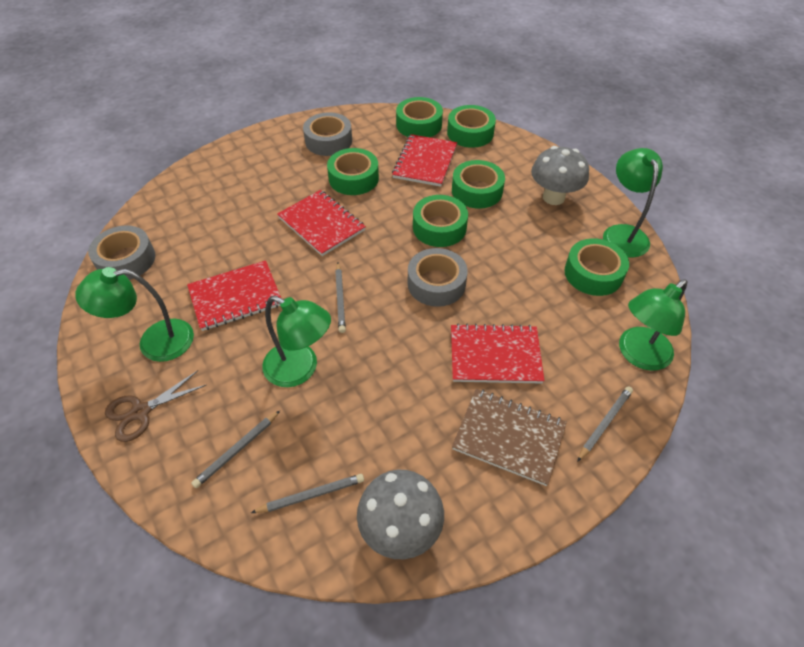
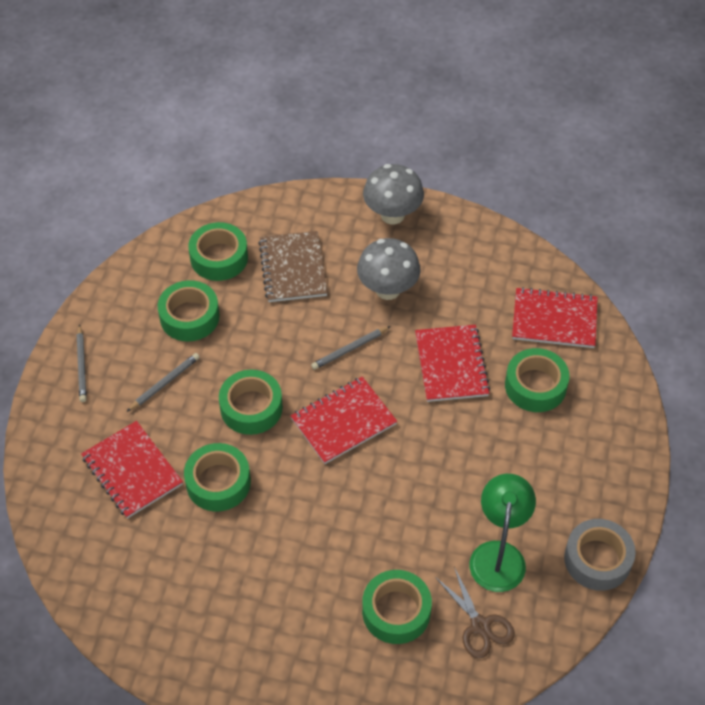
green lamp: 4 -> 1
grey pencil: 4 -> 3
grey tape: 3 -> 1

